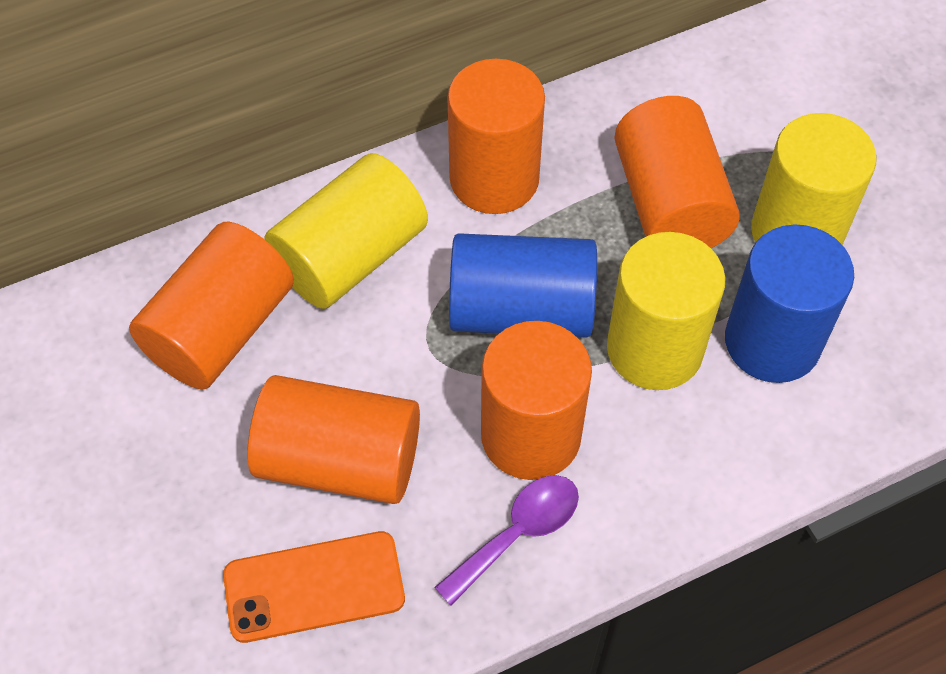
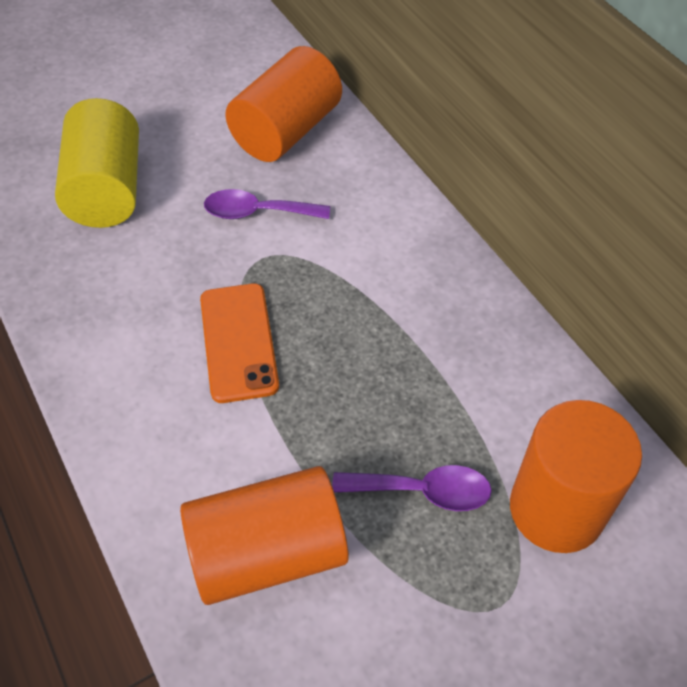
blue cylinder: 2 -> 0
orange cylinder: 5 -> 3
purple spoon: 1 -> 2
yellow cylinder: 3 -> 1

